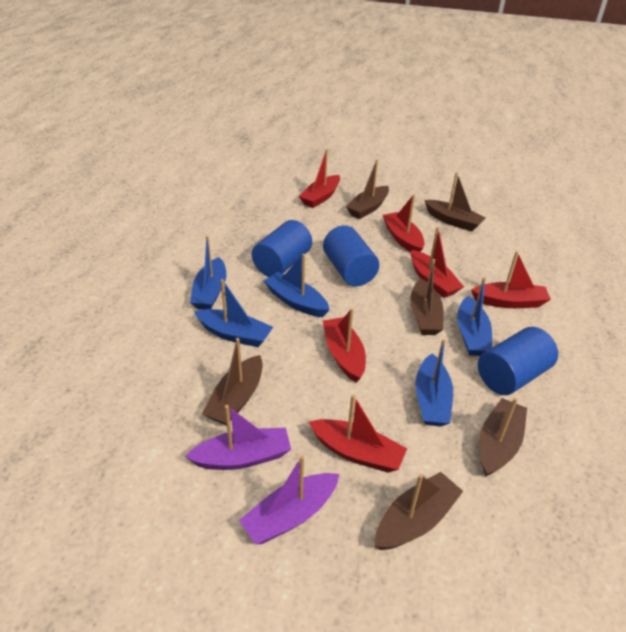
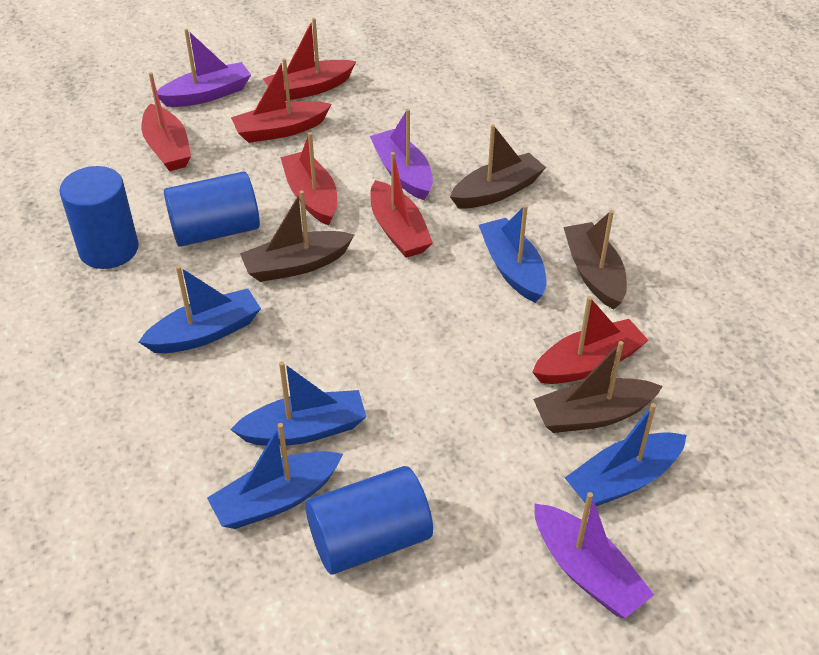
brown boat: 6 -> 4
purple boat: 2 -> 3

